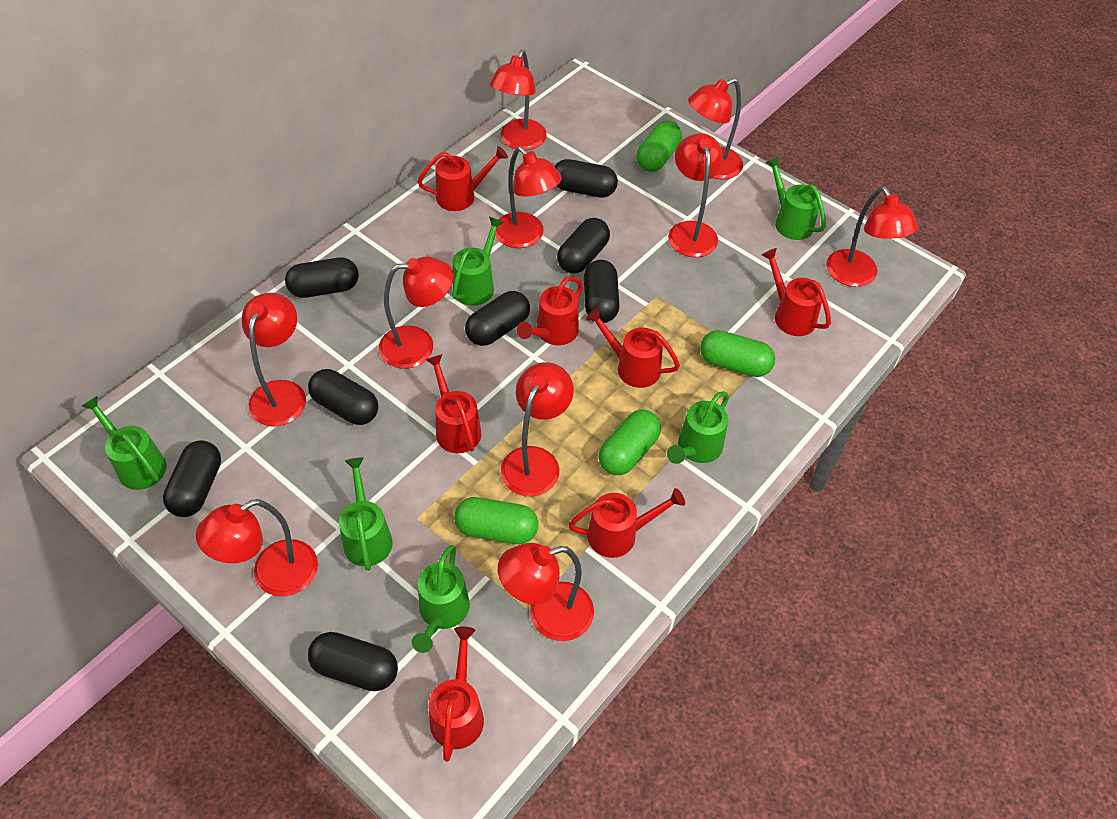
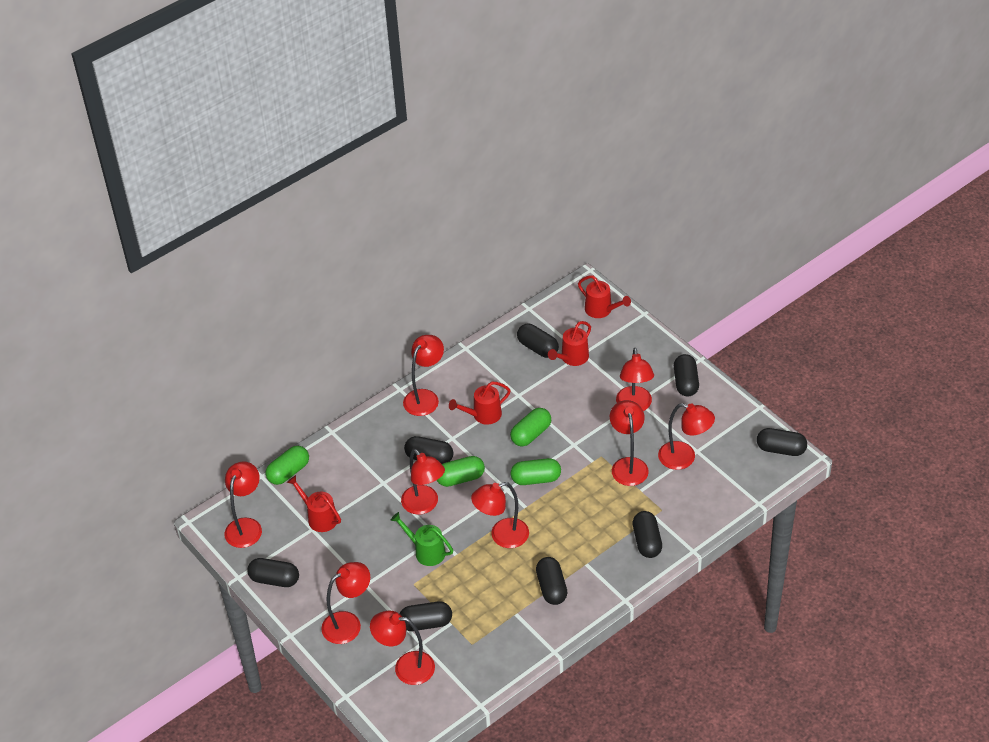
green watering can: 6 -> 1
red lamp: 10 -> 9
red watering can: 7 -> 4

